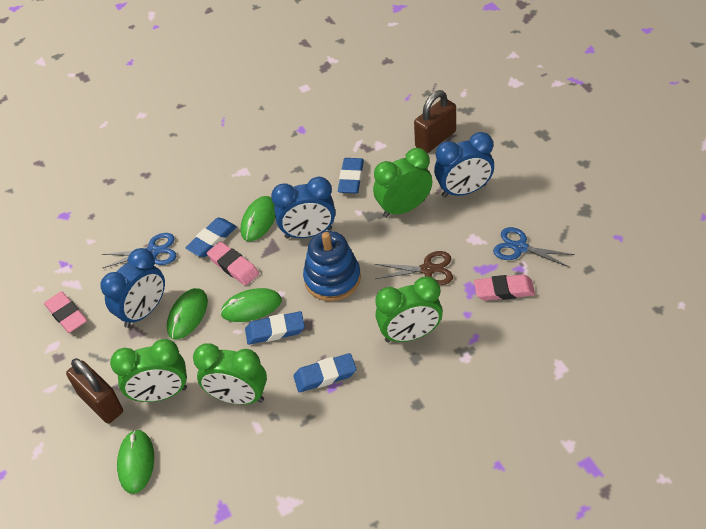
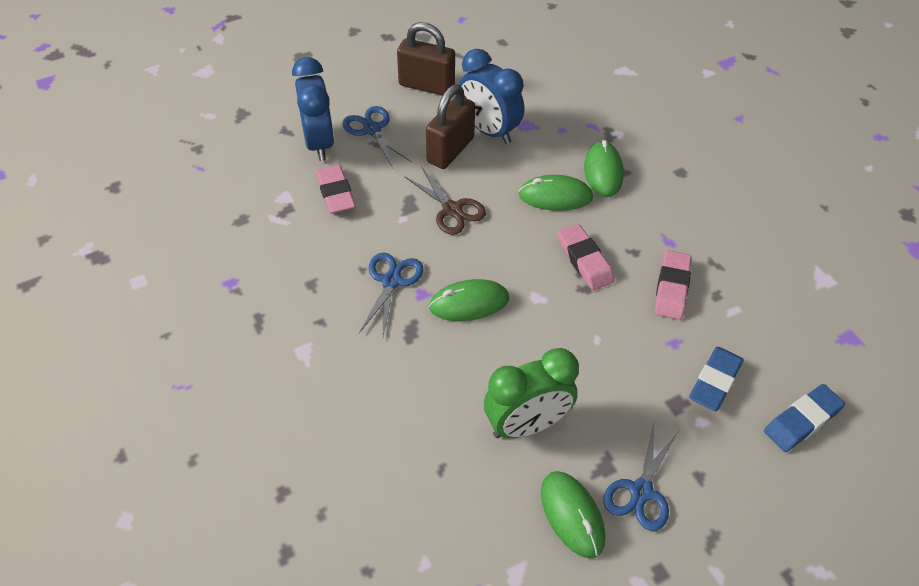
blue clock: 3 -> 2
blue eraser: 4 -> 2
blue scissors: 2 -> 3
blue stacking toy: 1 -> 0
green clock: 4 -> 1

